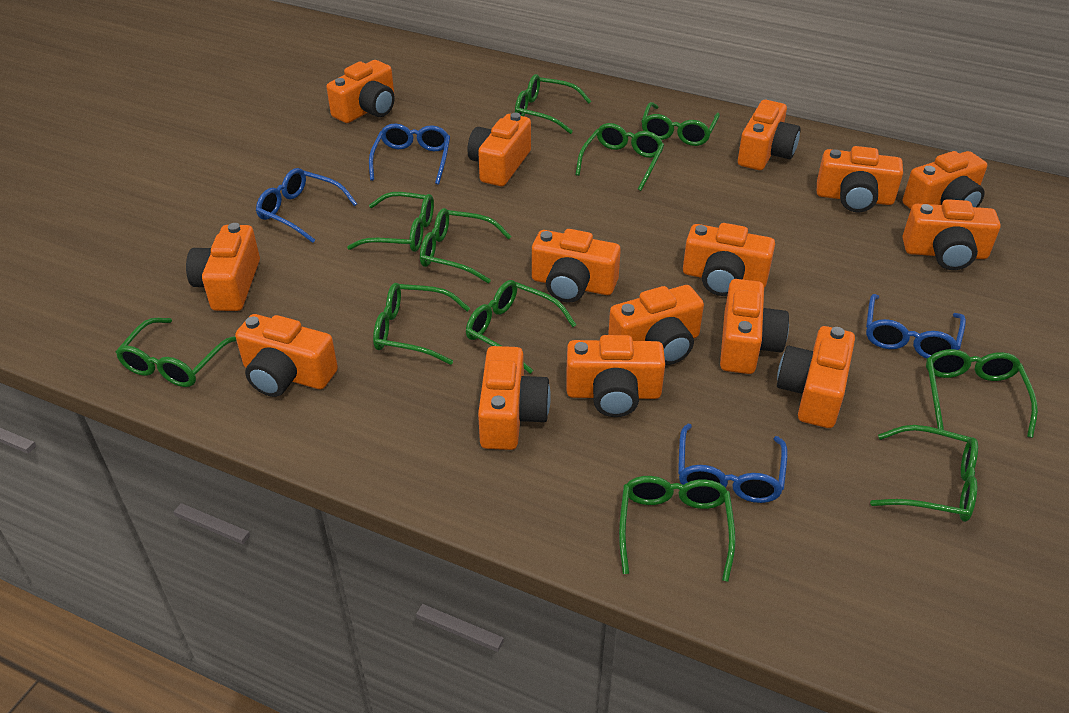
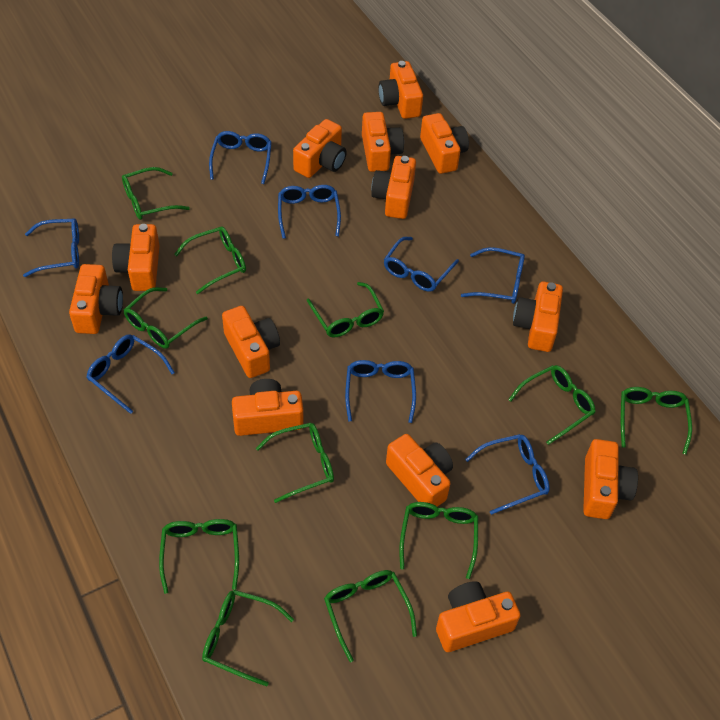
blue glasses: 4 -> 8
orange camera: 15 -> 13

